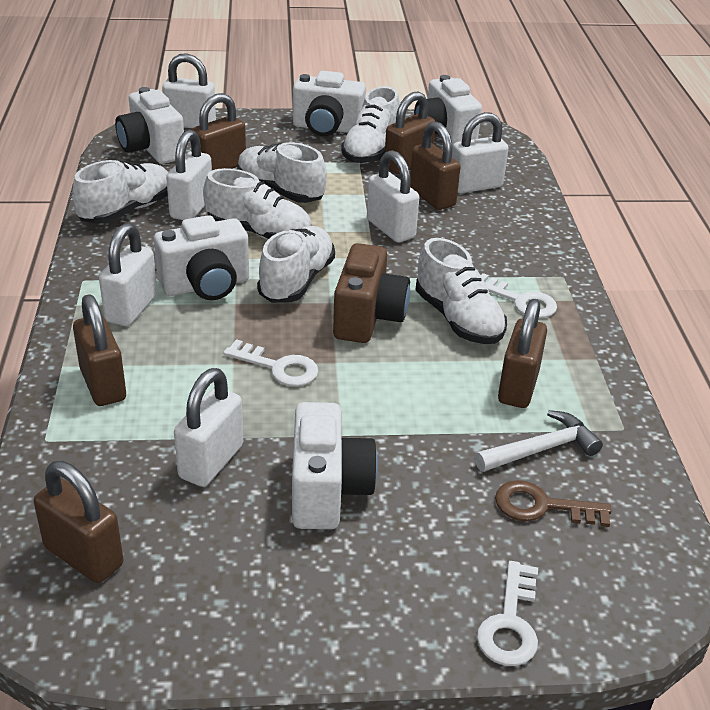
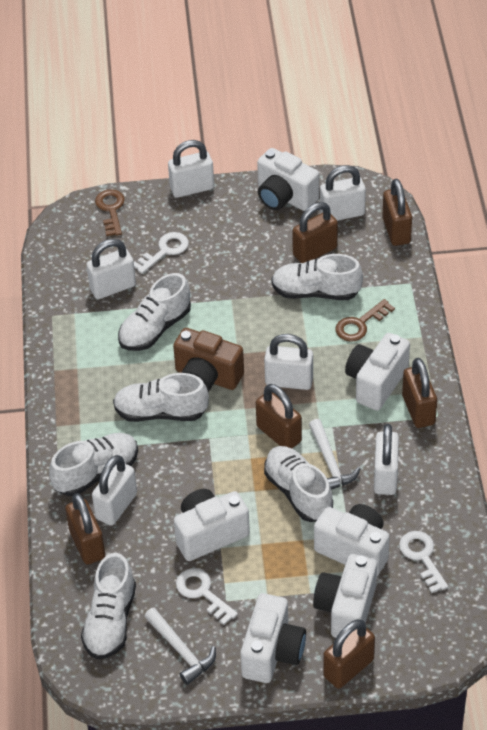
brown key: 1 -> 2
white camera: 5 -> 6
white hammer: 1 -> 2

